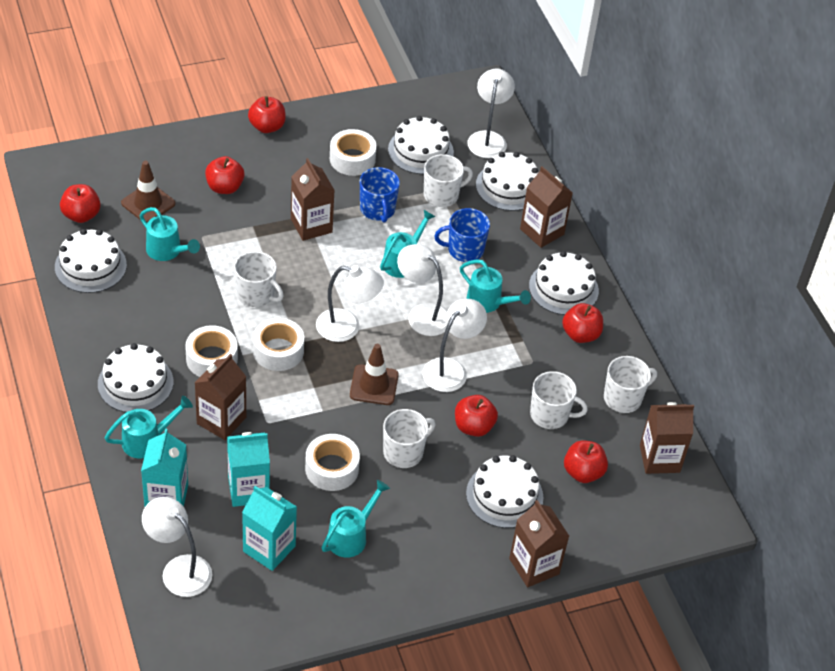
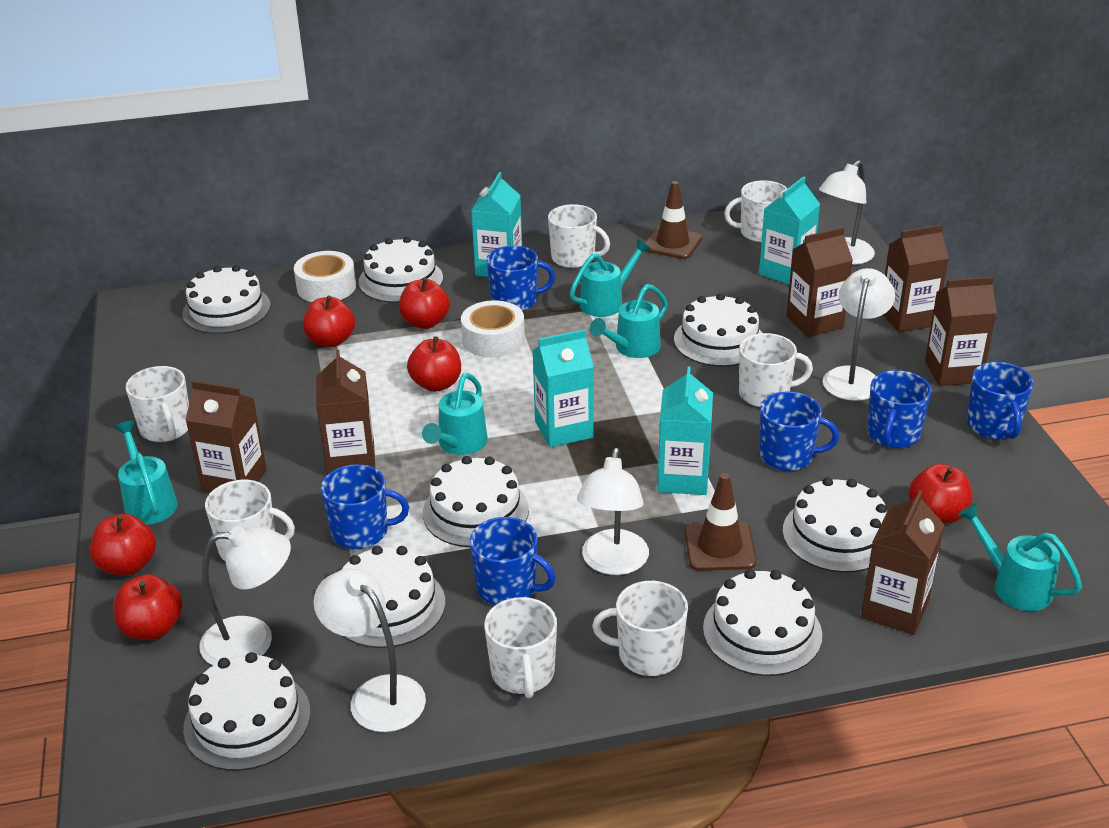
blue mug: 2 -> 6
brown carton: 5 -> 6
turquoise carton: 3 -> 4
white cake: 6 -> 8
white mug: 5 -> 7
white tape: 4 -> 2

